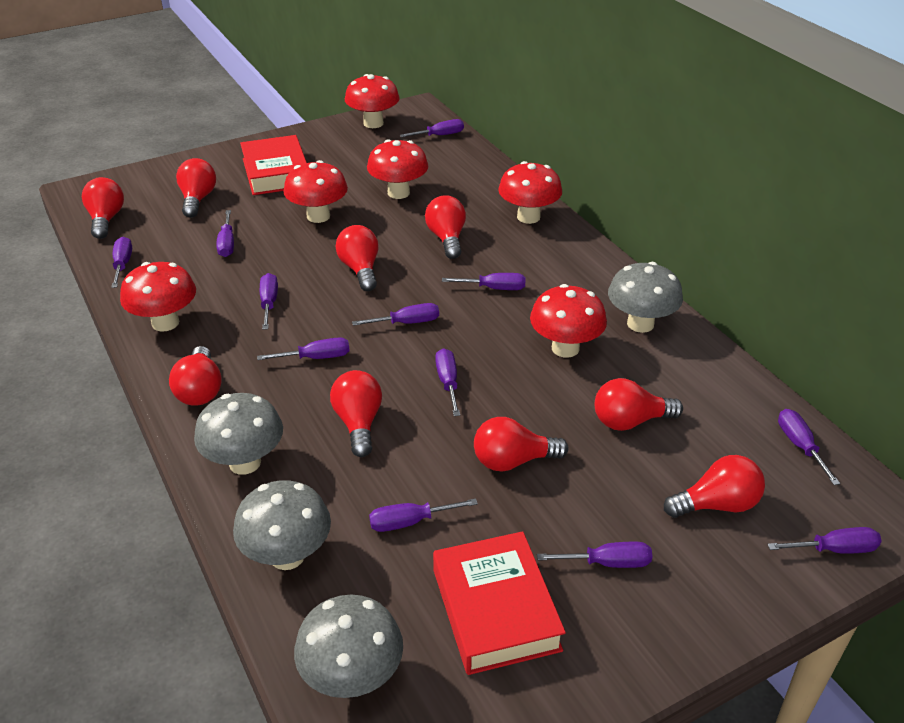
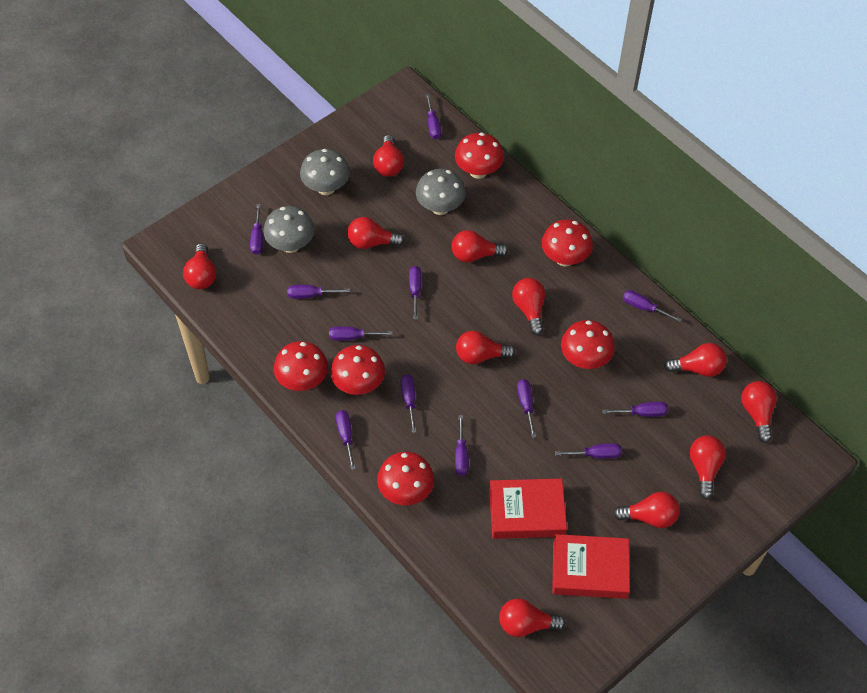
grey mushroom: 4 -> 3
red light bulb: 9 -> 11

